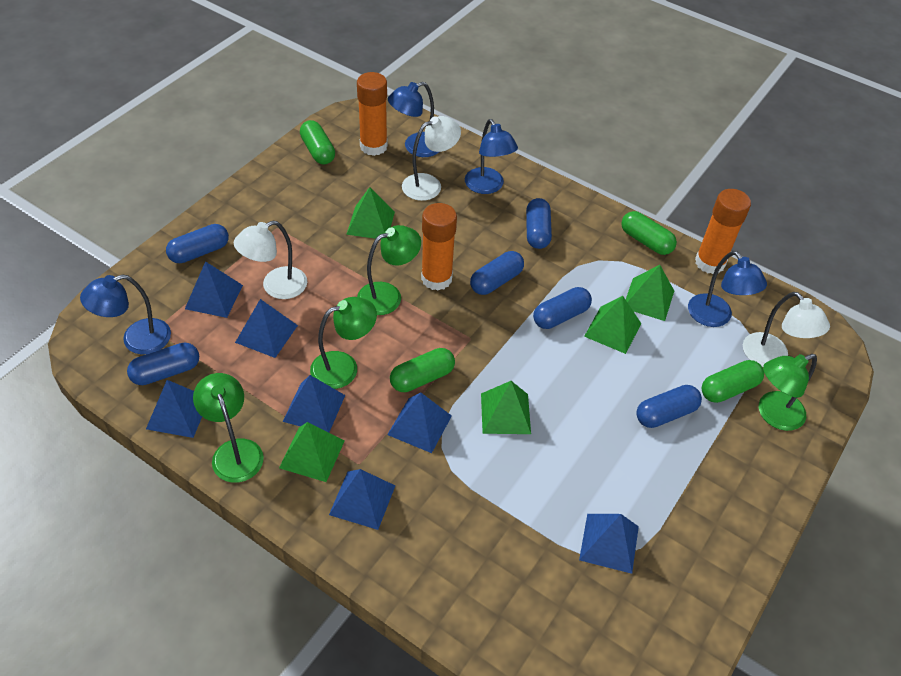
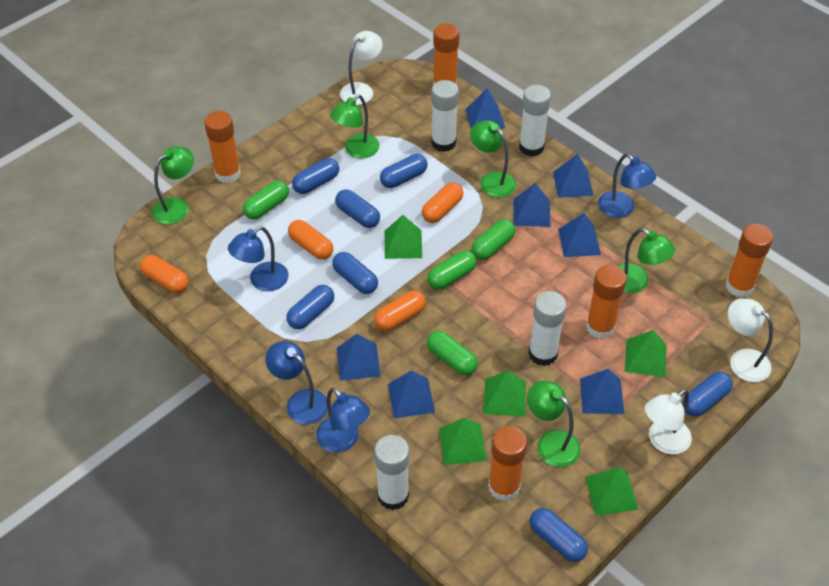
blue capsule: 6 -> 7
green lamp: 4 -> 5
orange capsule: 0 -> 4
orange glue stick: 3 -> 5
white glue stick: 0 -> 4

